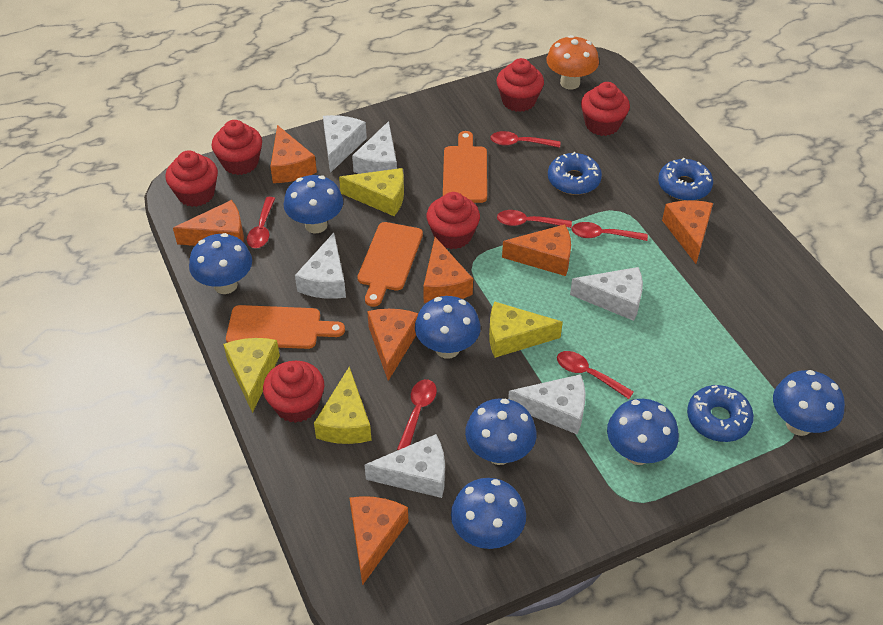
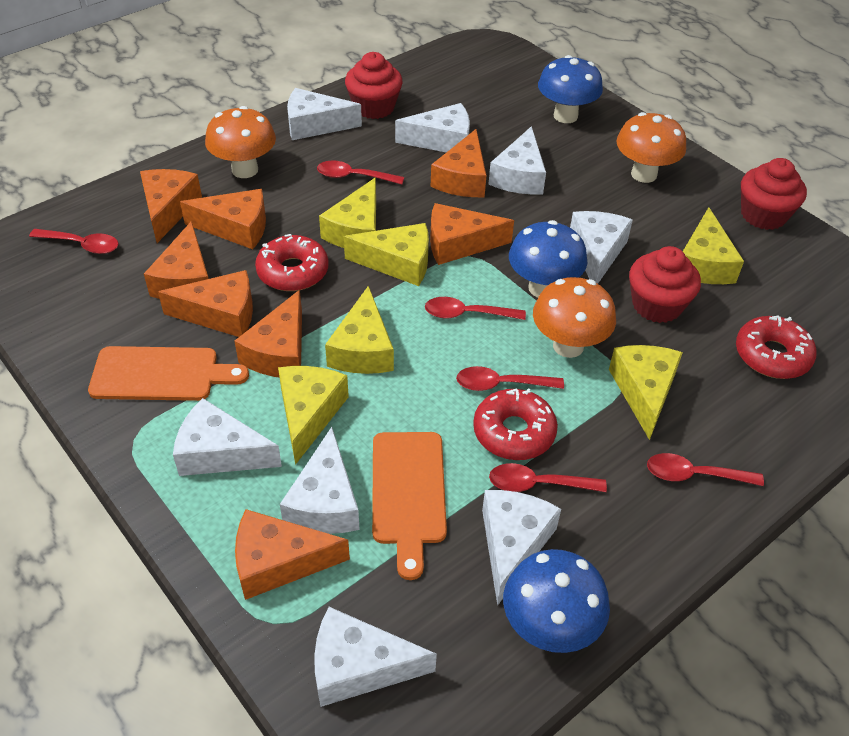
blue donut: 3 -> 0
blue mushroom: 7 -> 3
orange cheese: 7 -> 8
orange cutting board: 3 -> 2
orange mushroom: 1 -> 3
red cupcake: 6 -> 3
red donut: 0 -> 3
white cheese: 6 -> 8
yellow cheese: 4 -> 6

